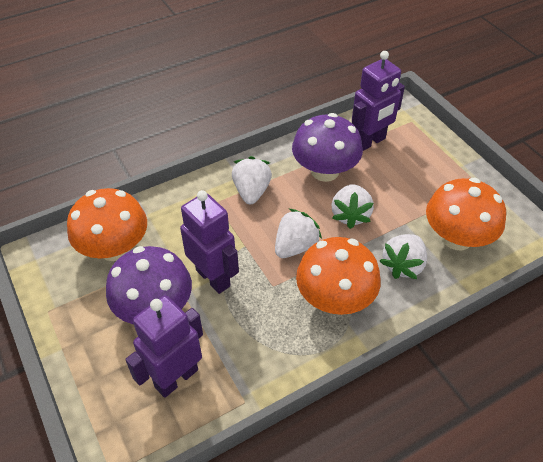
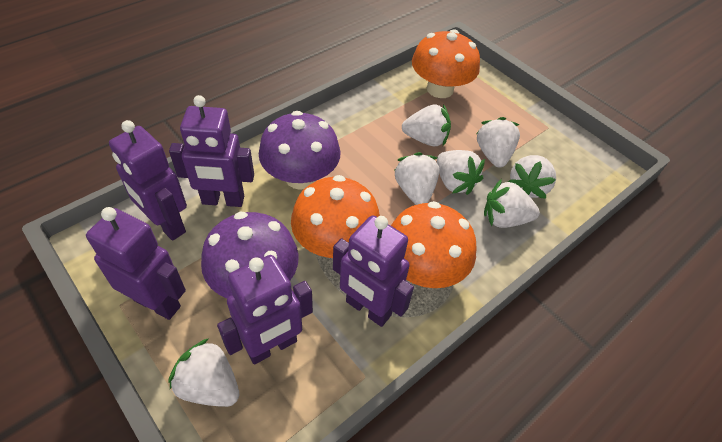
purple robot: 3 -> 5
white strawberry: 4 -> 7

